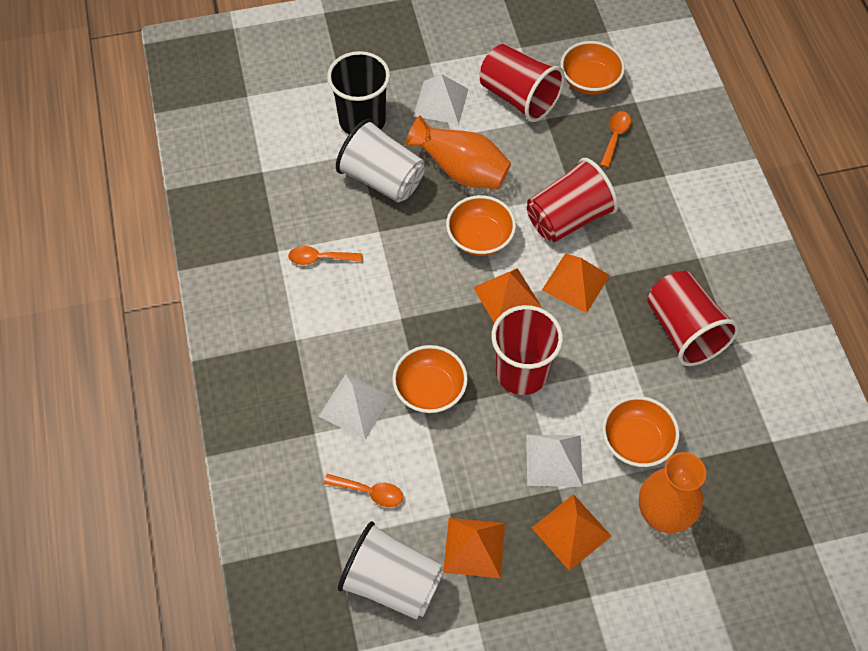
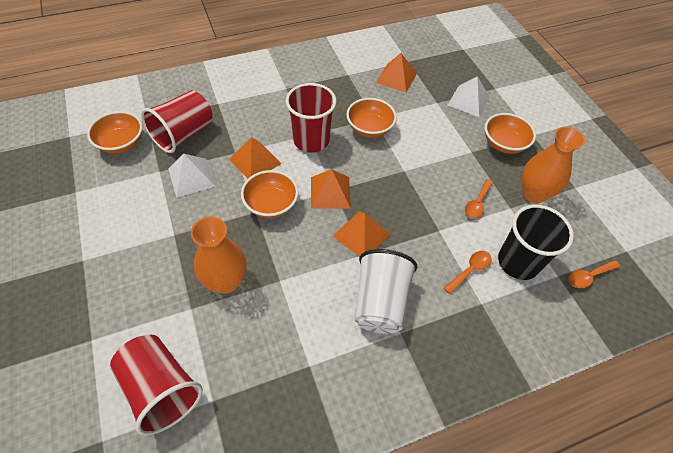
red cup: 4 -> 3
white cup: 2 -> 1
white pyramid: 3 -> 2

